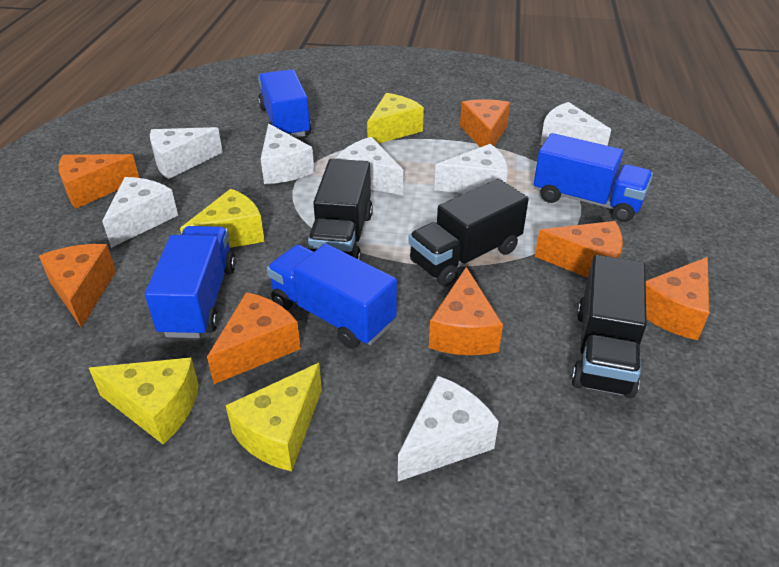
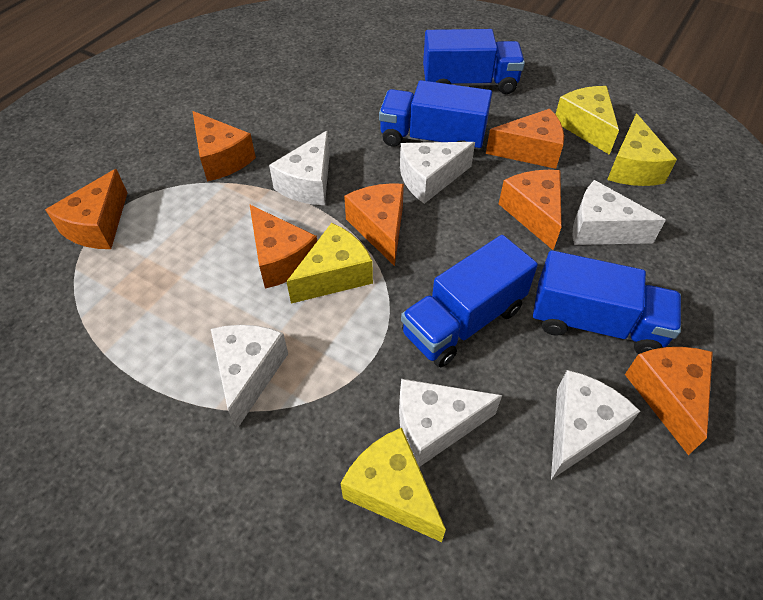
black truck: 3 -> 0
white cheese: 7 -> 6

